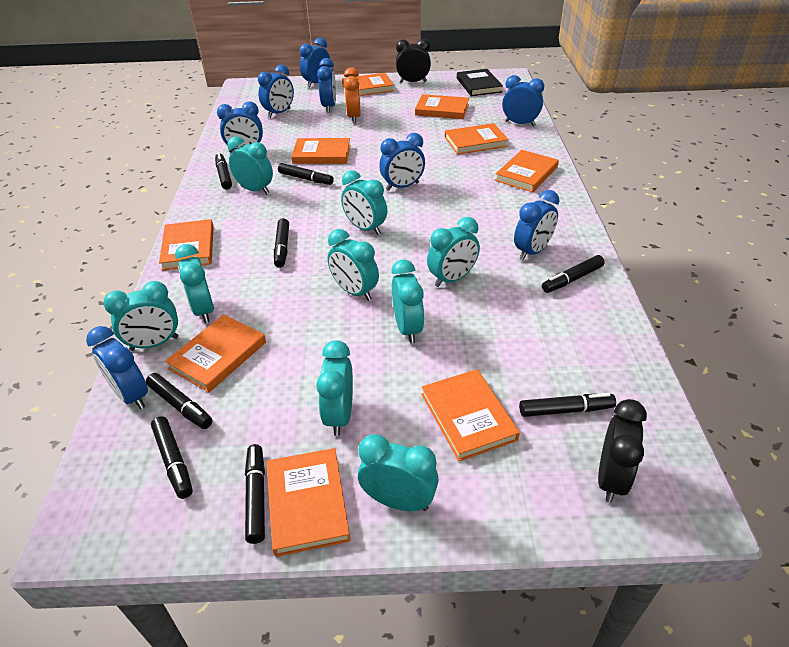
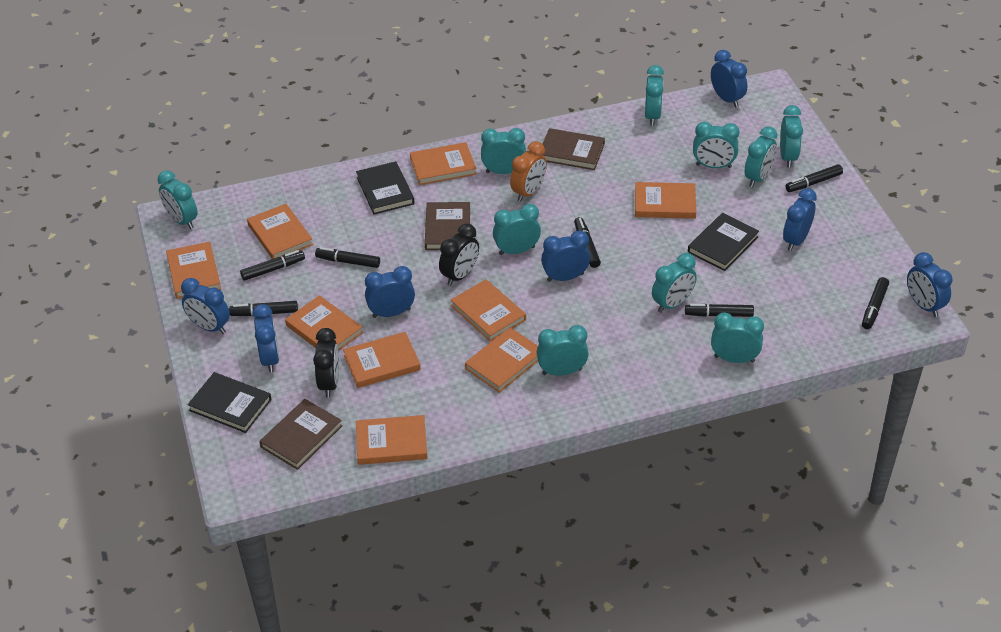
black book: 1 -> 3
black marker: 8 -> 7
blue clock: 8 -> 7
brown book: 0 -> 3
turquoise clock: 9 -> 10

